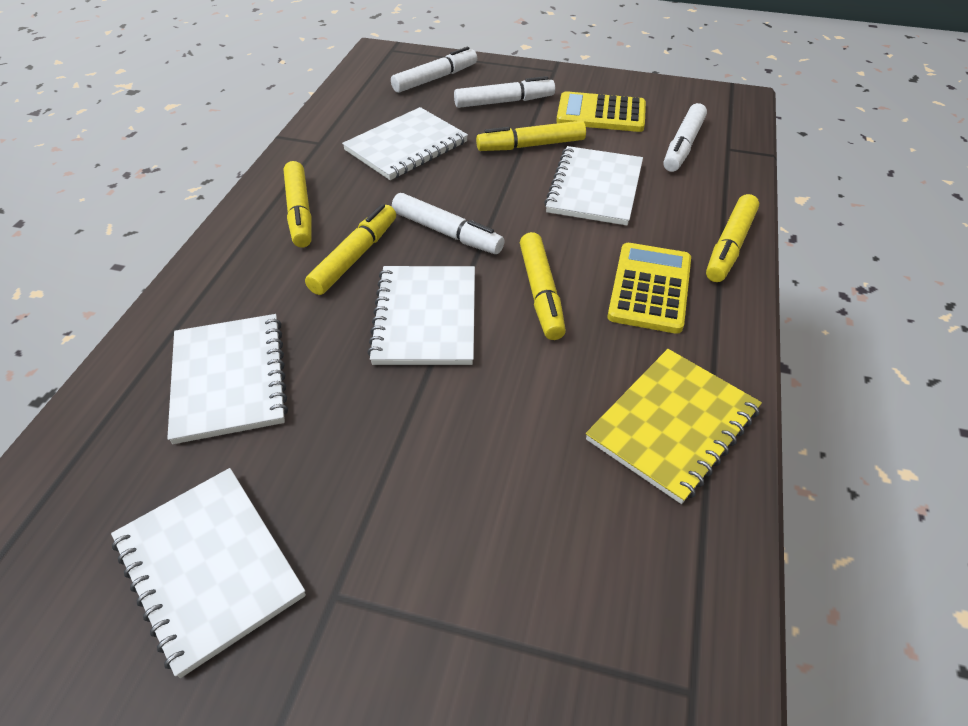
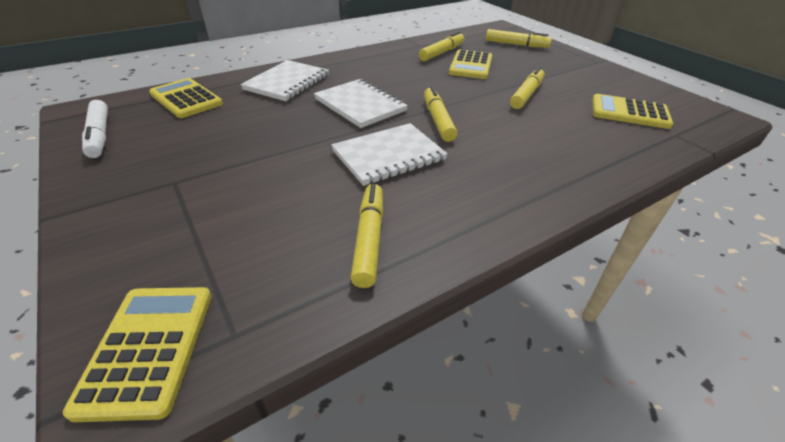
white marker: 4 -> 1
white notebook: 5 -> 3
yellow calculator: 2 -> 4
yellow notebook: 1 -> 0

